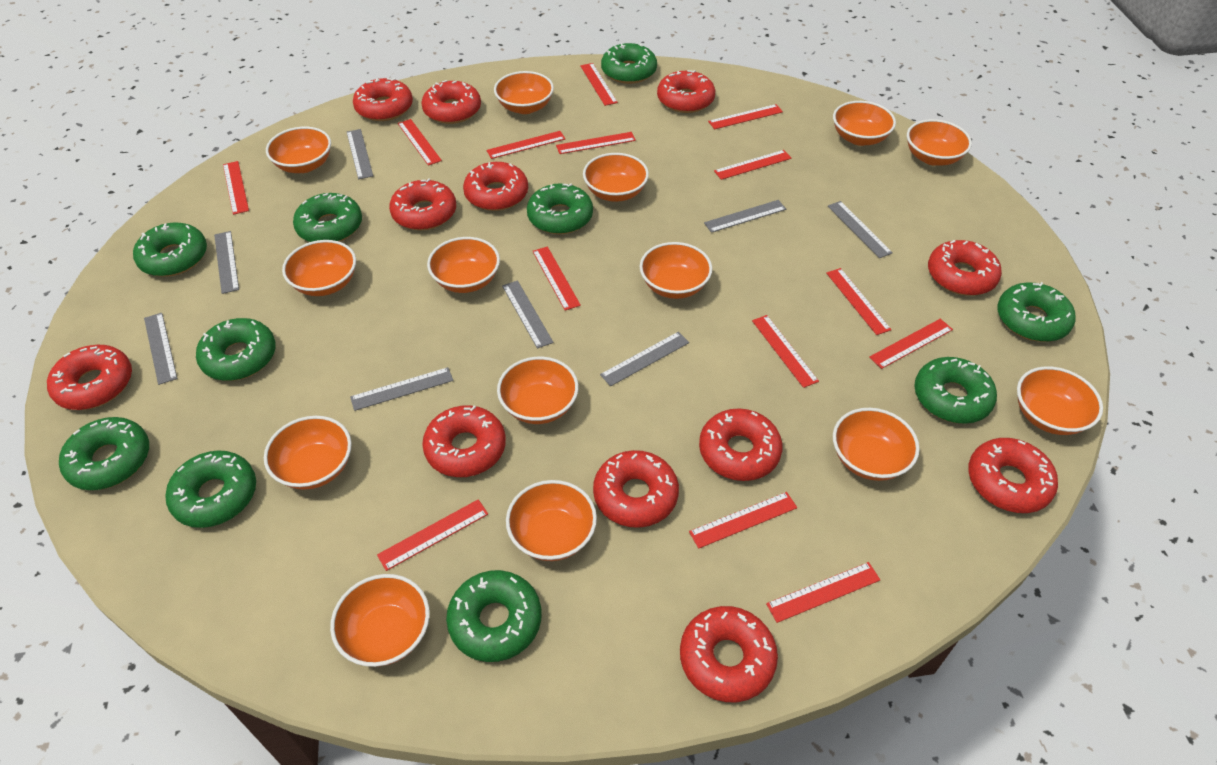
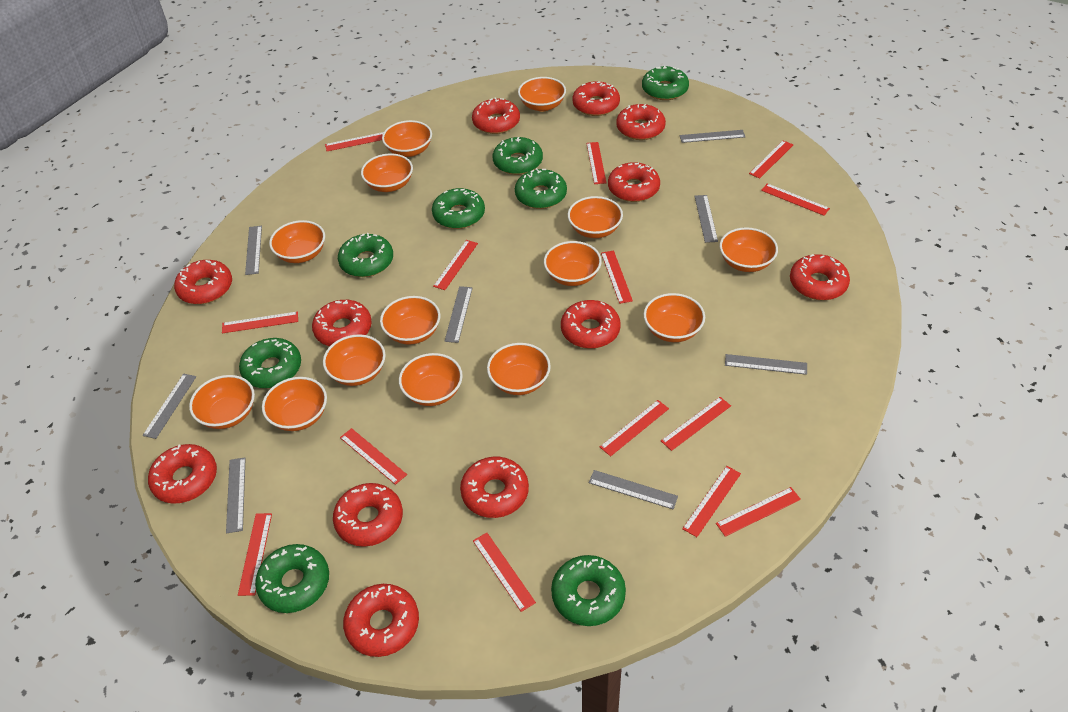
green donut: 10 -> 8

